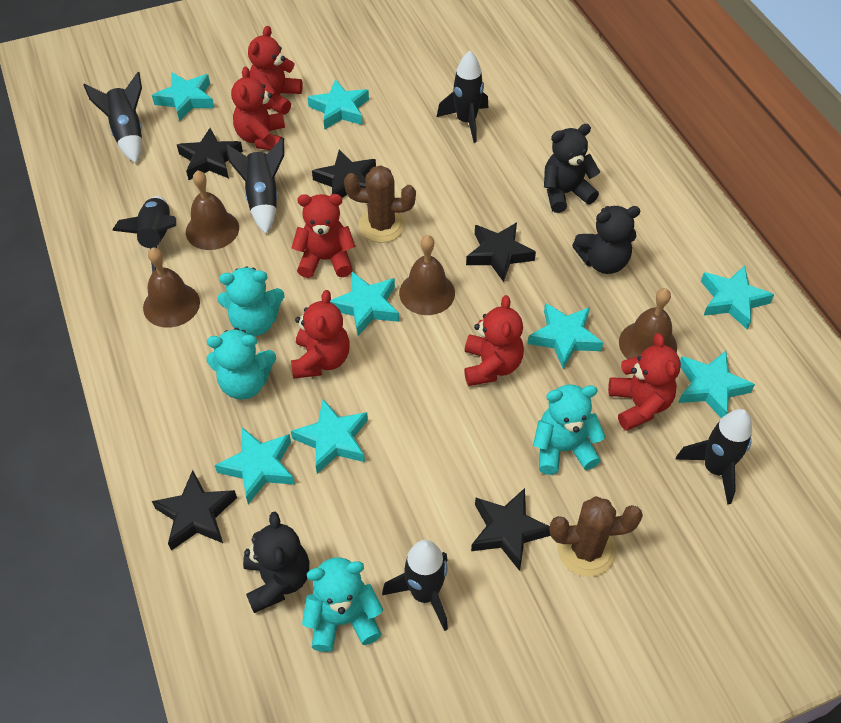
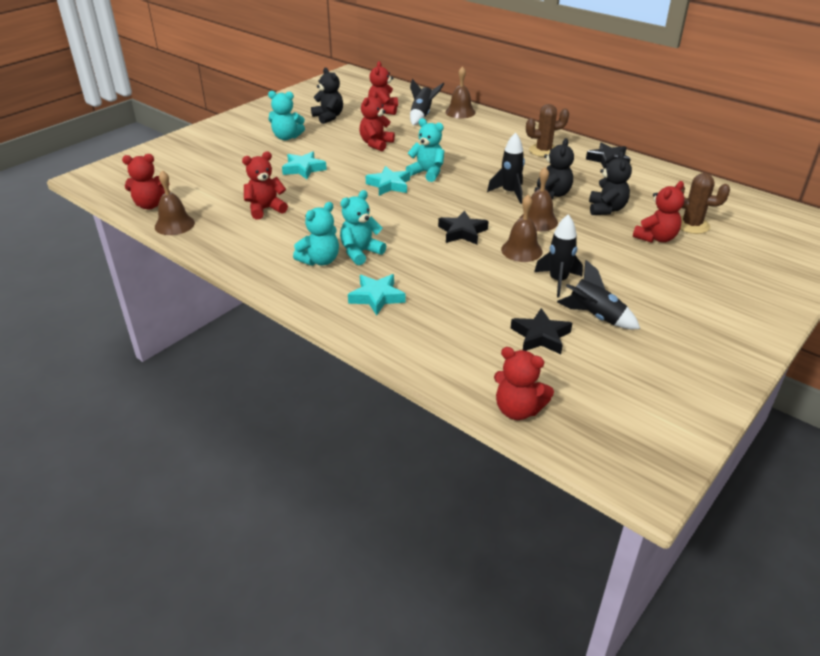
black rocket: 6 -> 4
black star: 5 -> 3
turquoise star: 8 -> 3

